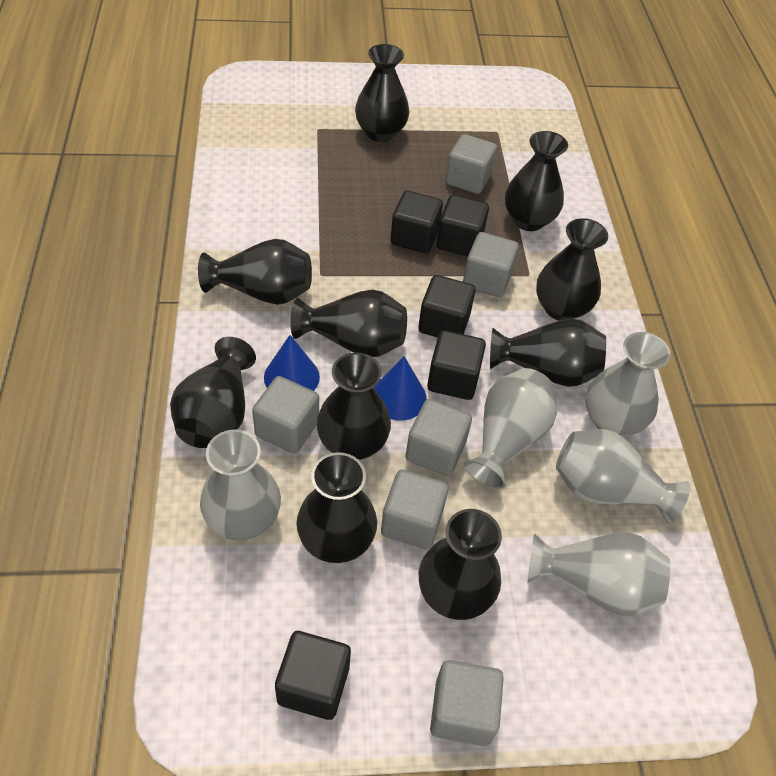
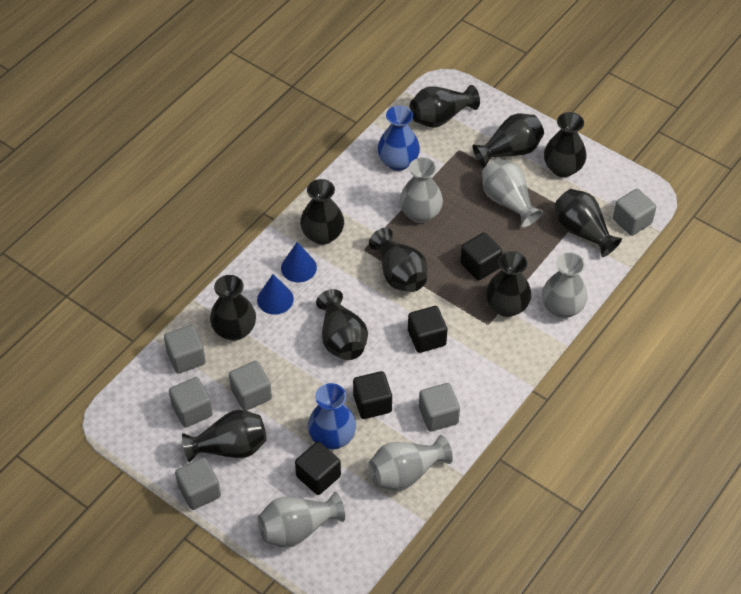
black cube: 5 -> 4
blue vase: 0 -> 2

